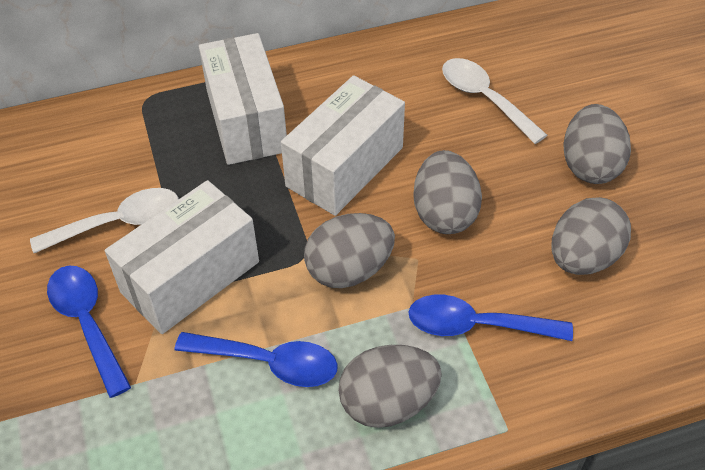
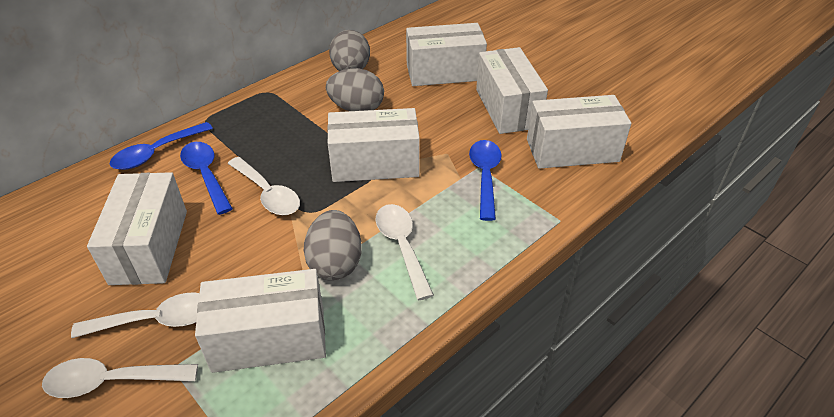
grey egg: 5 -> 3
white box: 3 -> 6
white spoon: 2 -> 4

